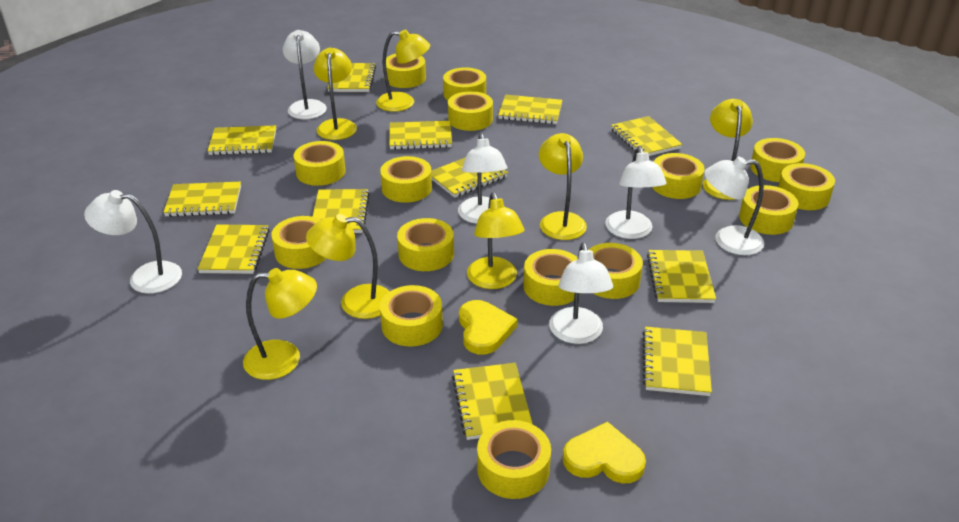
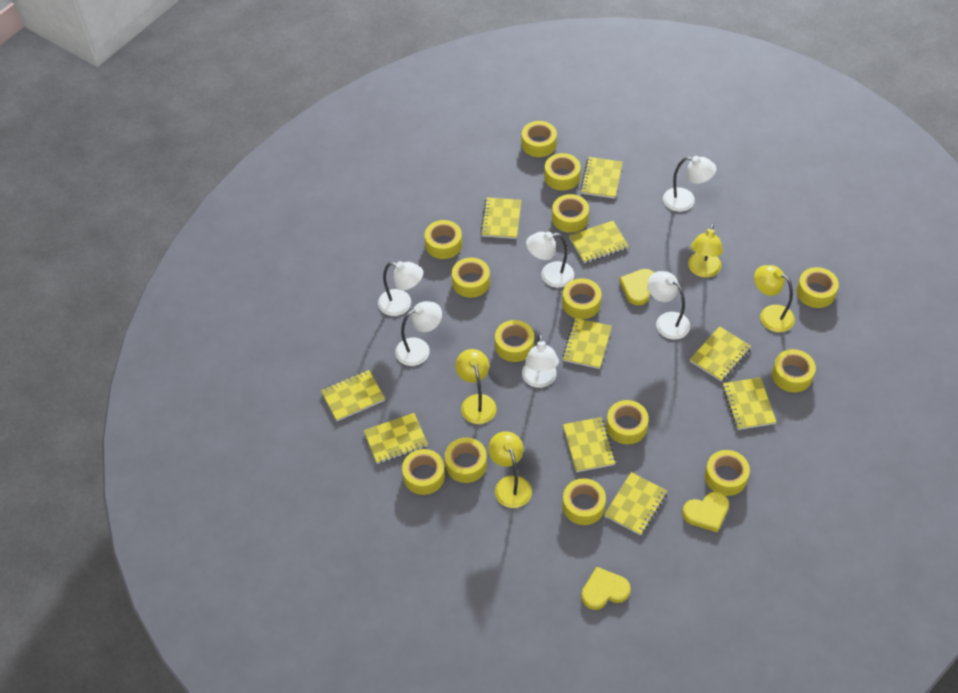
yellow heart: 2 -> 3
yellow lamp: 7 -> 4
yellow notebook: 12 -> 10
yellow tape: 15 -> 14

